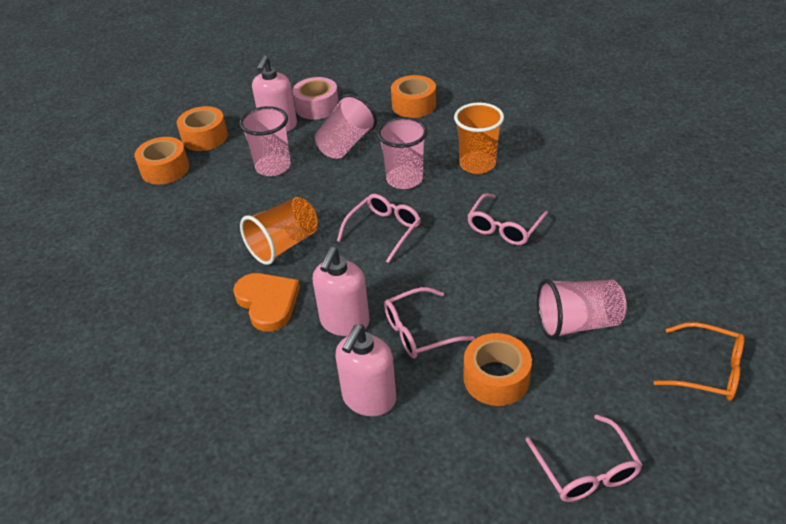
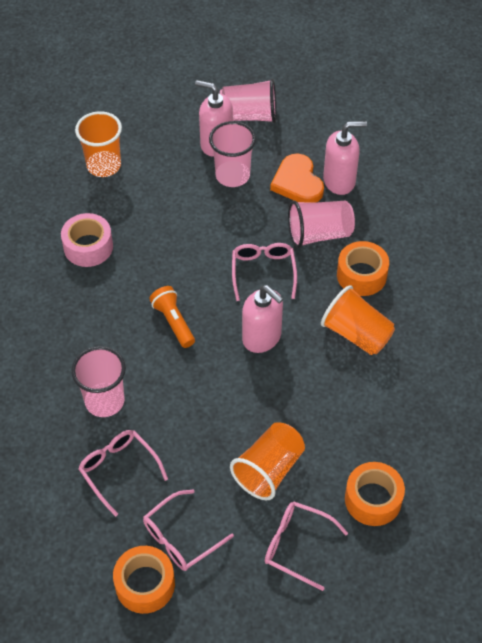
orange cup: 2 -> 3
orange flashlight: 0 -> 1
orange glasses: 1 -> 0
orange tape: 4 -> 3

